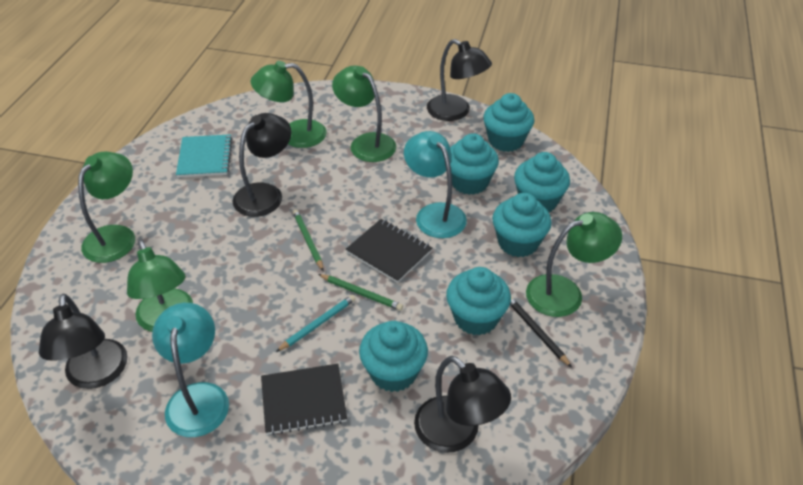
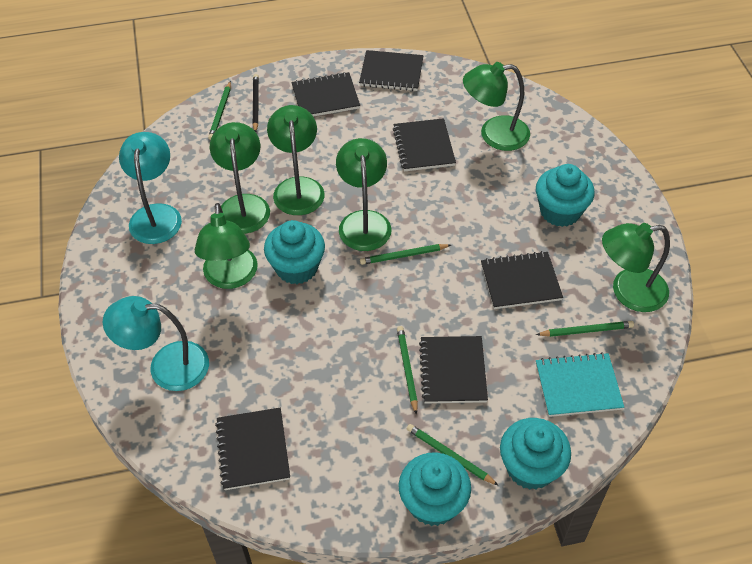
black lamp: 4 -> 0
black notebook: 2 -> 6
green lamp: 5 -> 6
green pencil: 2 -> 5
turquoise cupcake: 6 -> 4
turquoise pencil: 1 -> 0

